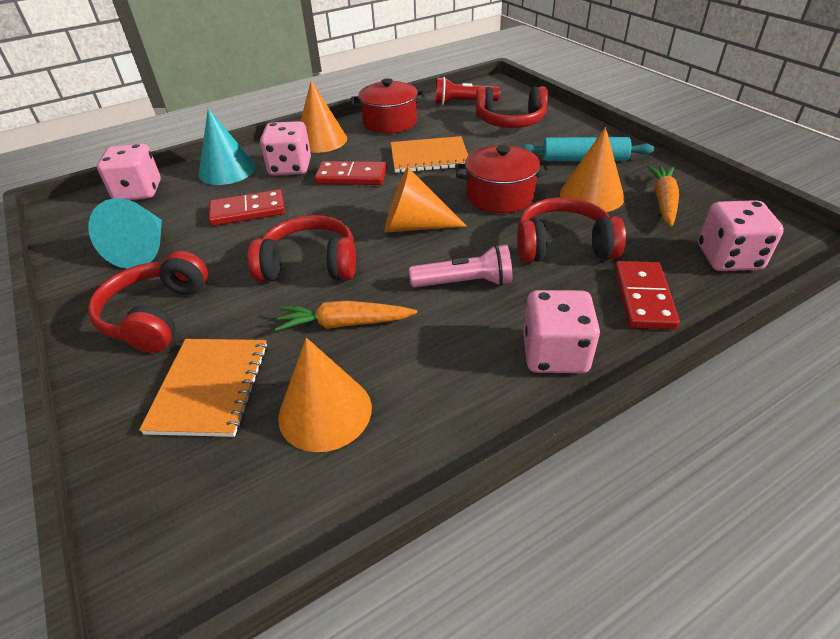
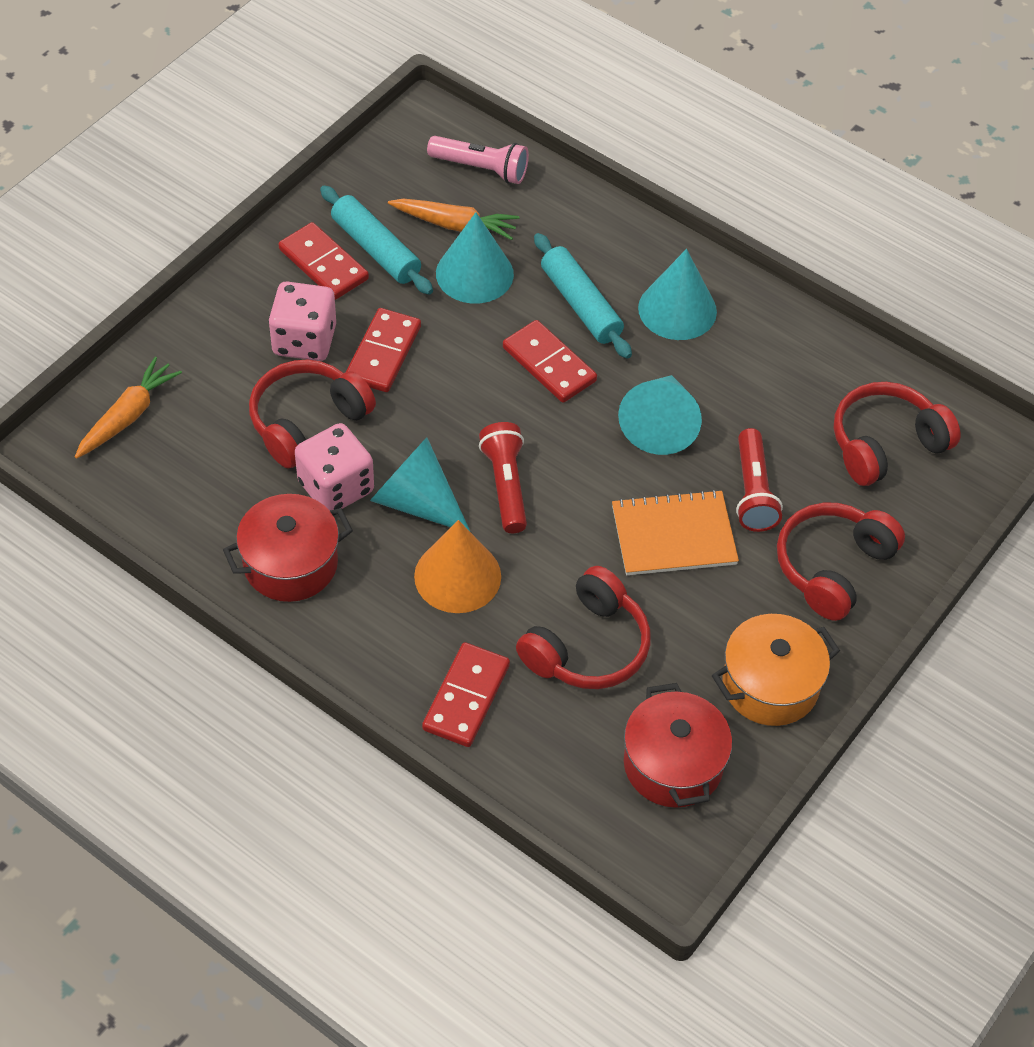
orange cone: 4 -> 1
orange notebook: 2 -> 1
orange pot: 0 -> 1
pink dice: 4 -> 2
red domino: 3 -> 4
red flashlight: 1 -> 2
turquoise cone: 2 -> 4
turquoise rolling pin: 1 -> 2

